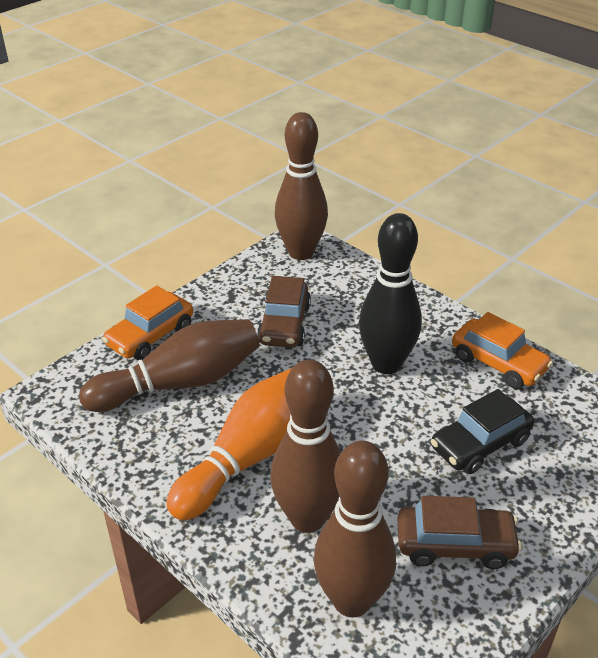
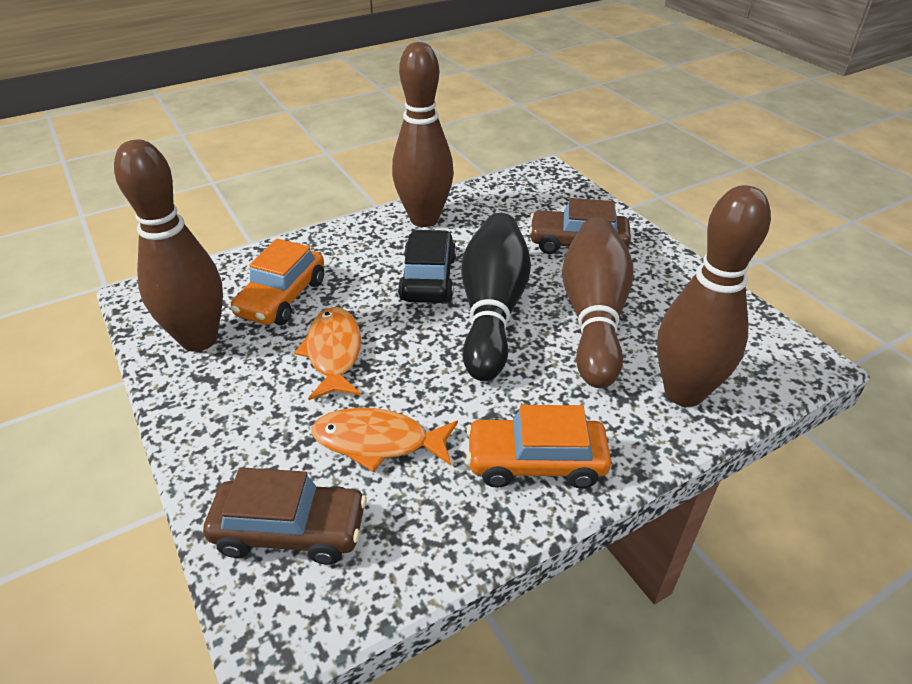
orange bowling pin: 1 -> 0
orange fish: 0 -> 2

